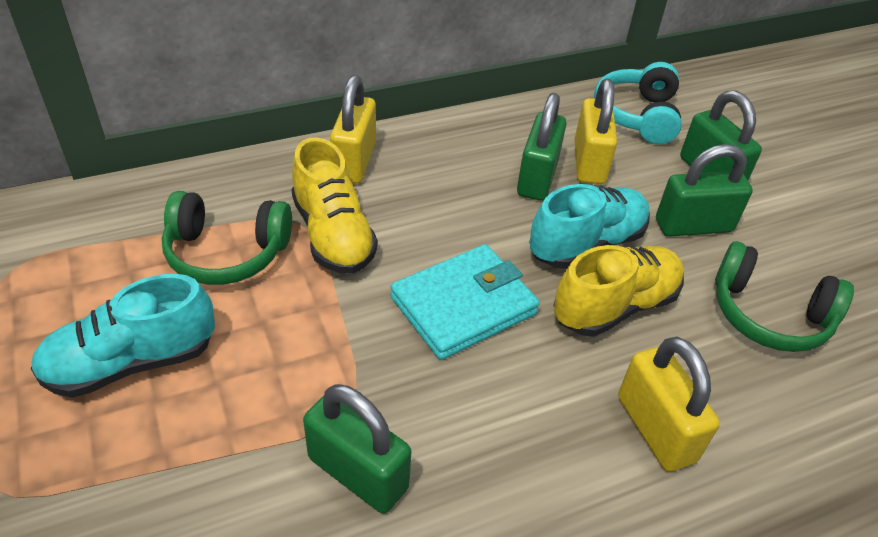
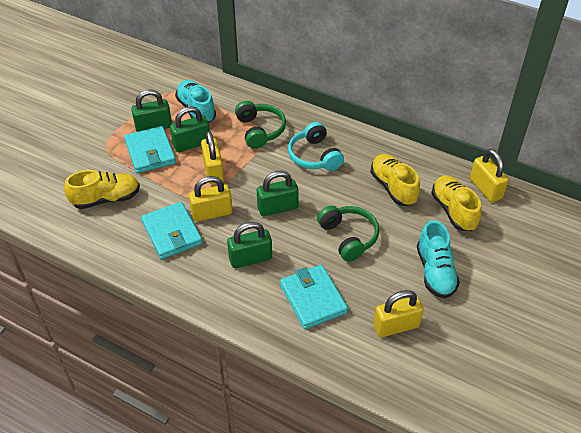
turquoise wallet: 1 -> 3
yellow padlock: 3 -> 4
yellow shoe: 2 -> 3

